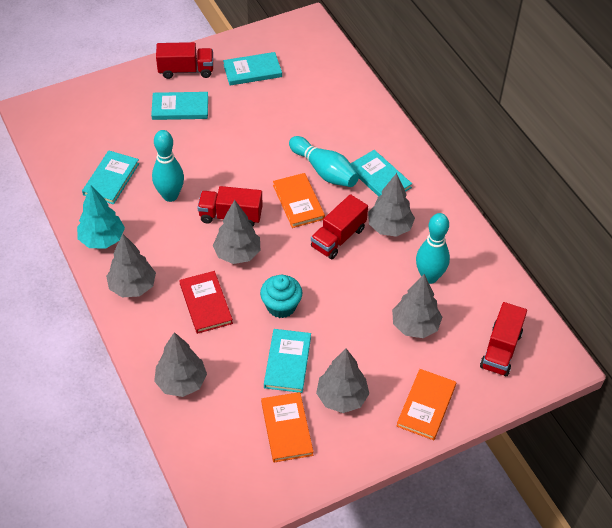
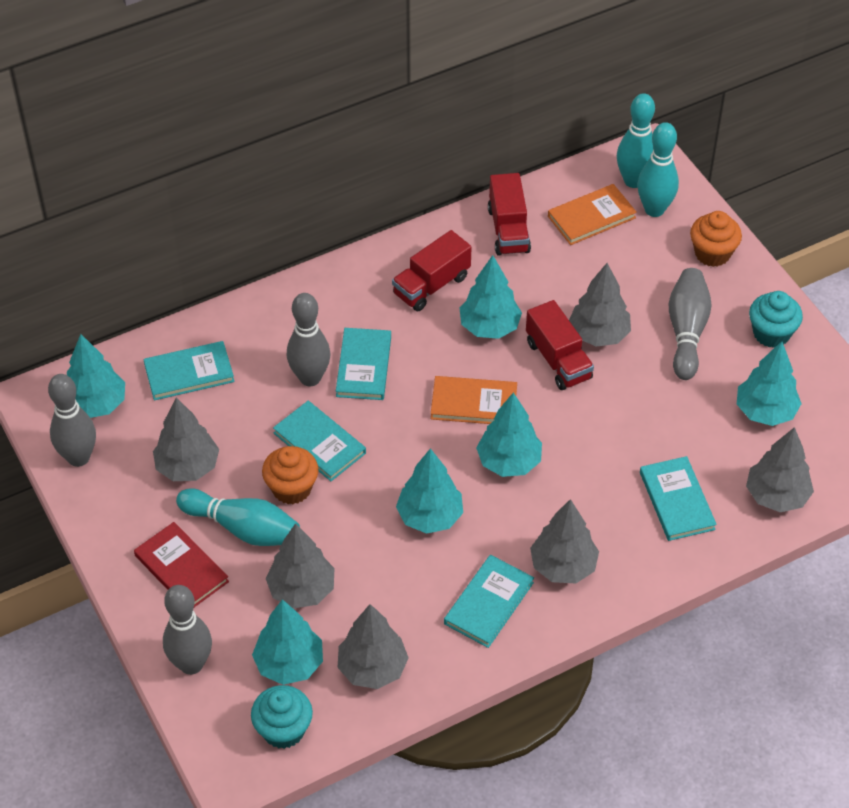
grey bowling pin: 0 -> 4
orange book: 3 -> 2
orange cupcake: 0 -> 2
red truck: 4 -> 3
turquoise cupcake: 1 -> 2
turquoise tree: 1 -> 6

